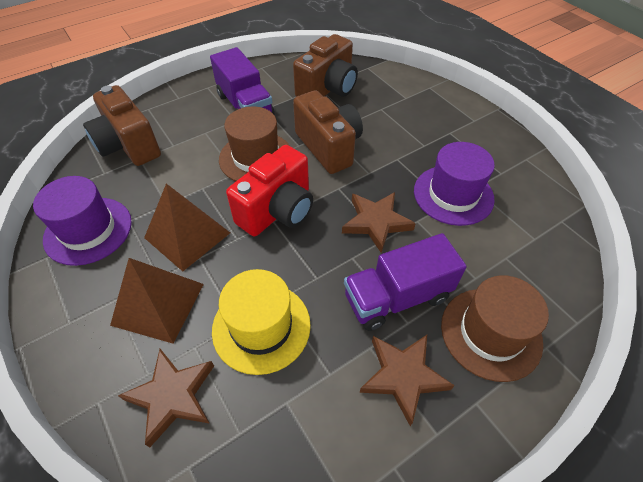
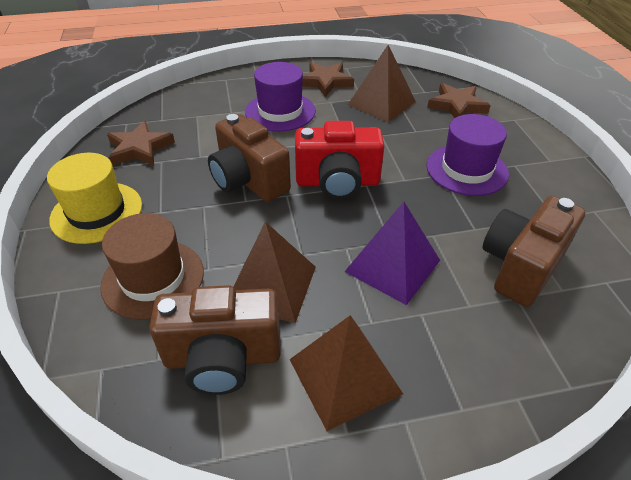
brown hat: 2 -> 1
brown pyramid: 2 -> 3
purple pyramid: 0 -> 1
purple truck: 2 -> 0

